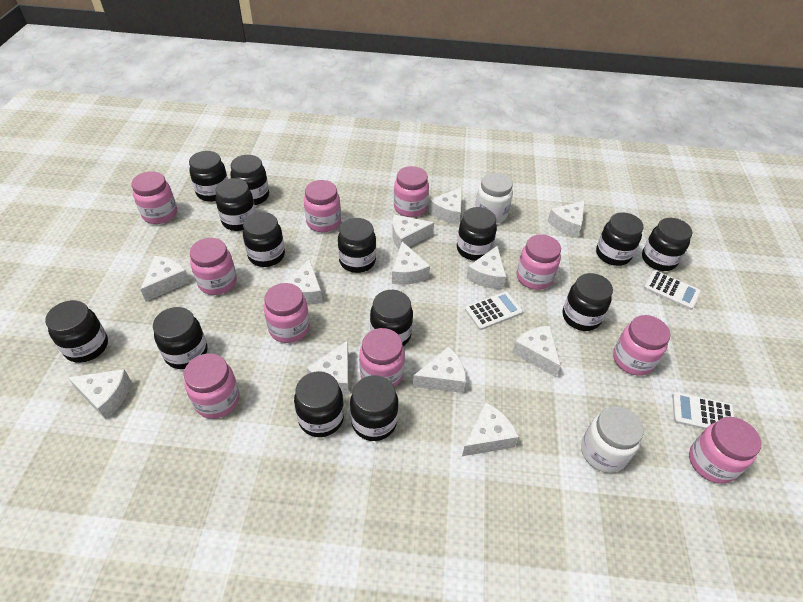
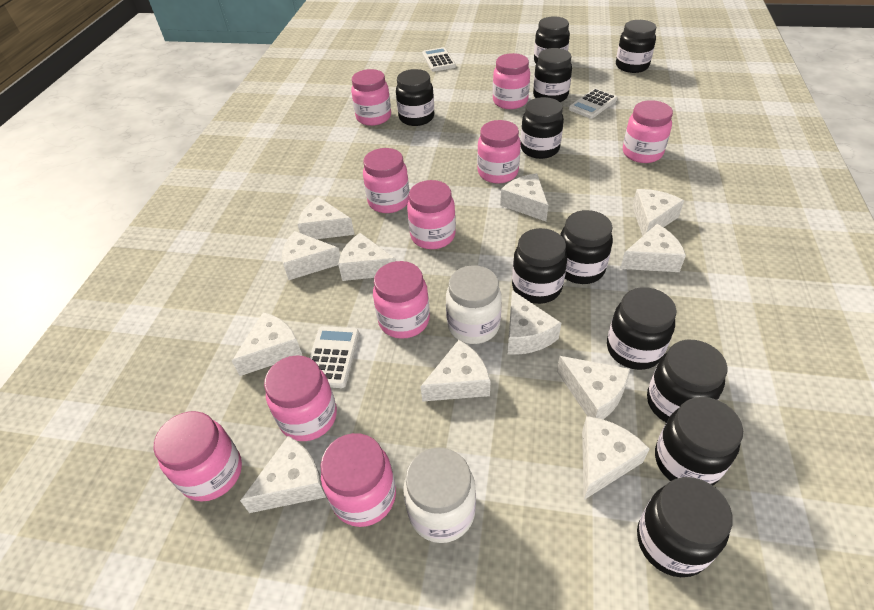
black jar: 14 -> 11

